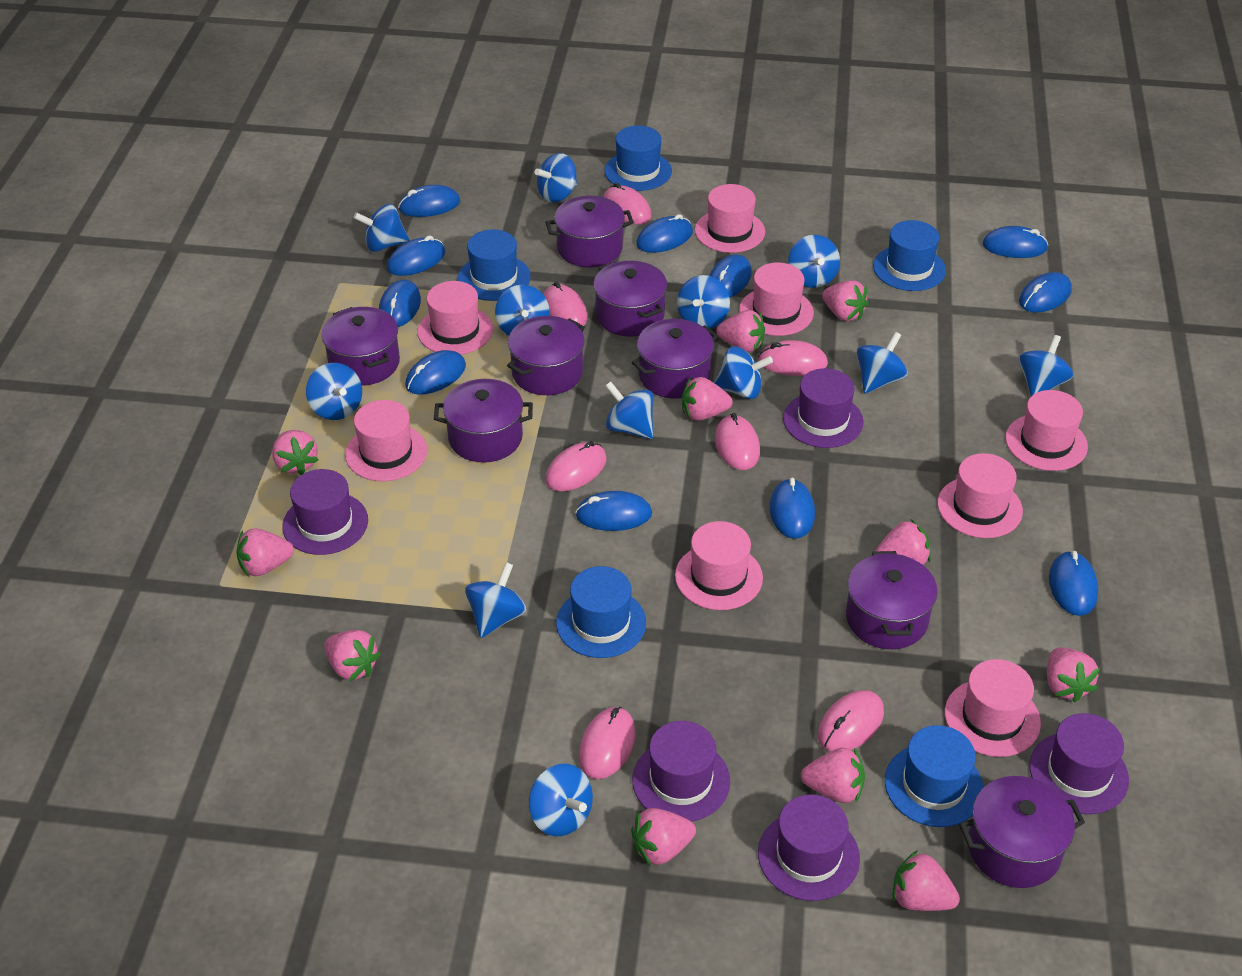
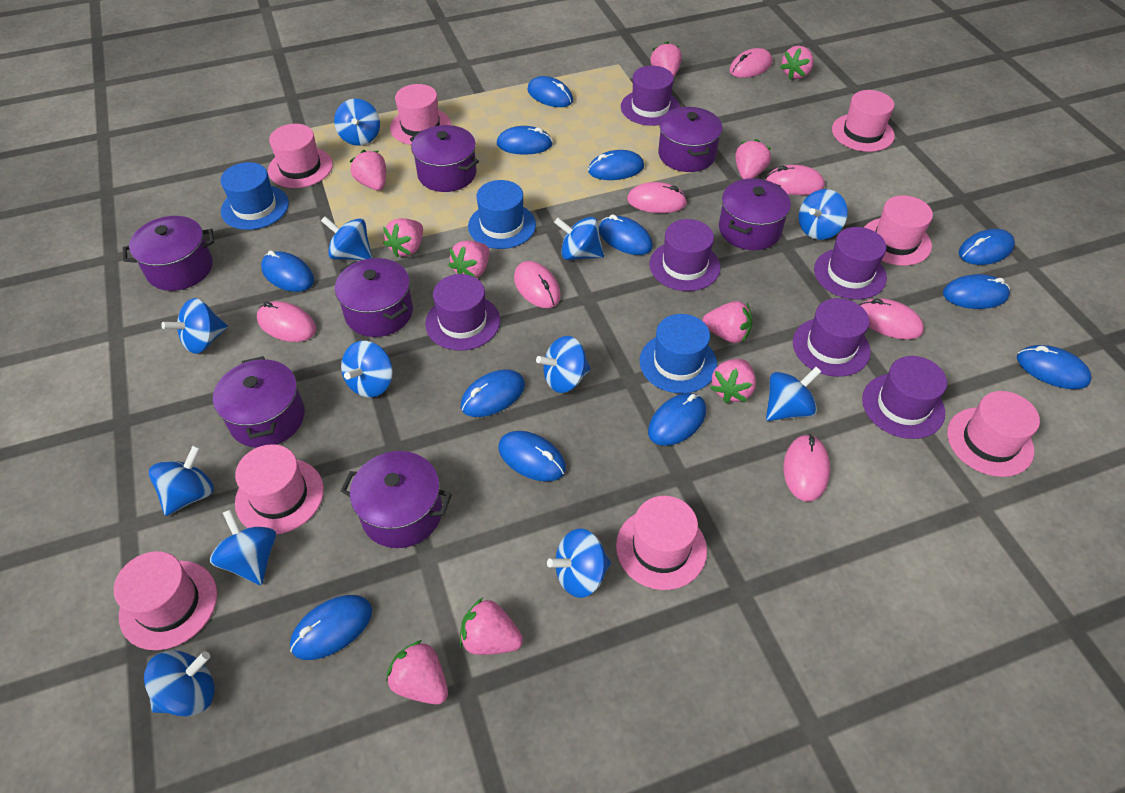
blue hat: 5 -> 3
blue mouse: 11 -> 12
pink strawberry: 11 -> 10
purple hat: 5 -> 6
purple pot: 8 -> 7

